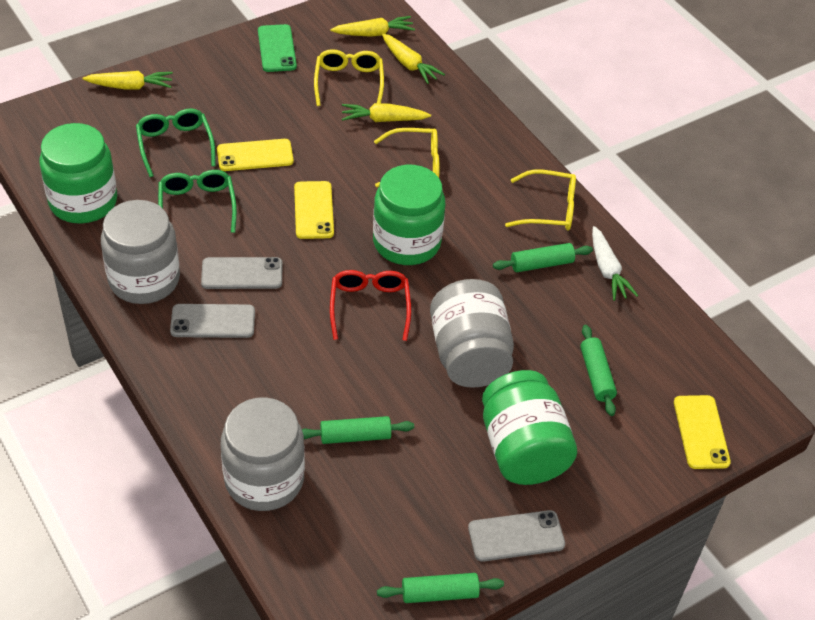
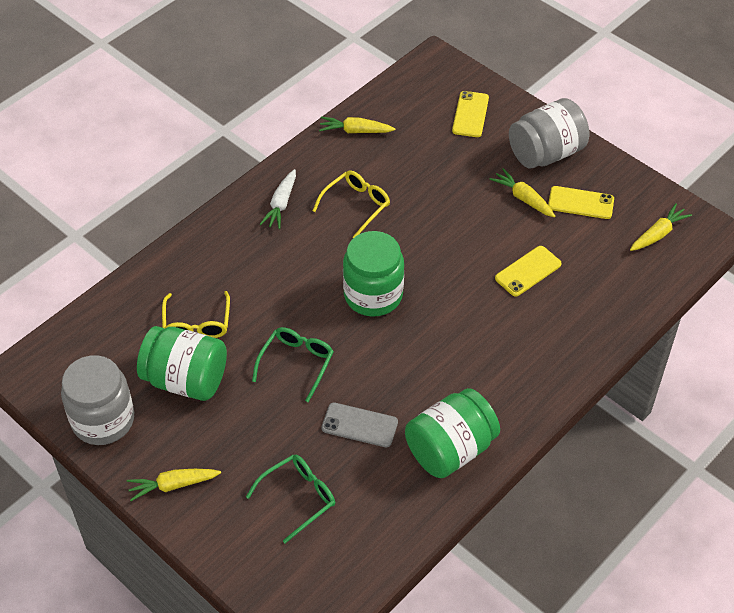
green phone: 1 -> 0
green rolling pin: 4 -> 0
grey jar: 3 -> 2
grey phone: 3 -> 1
red glasses: 1 -> 0
yellow glasses: 3 -> 2

